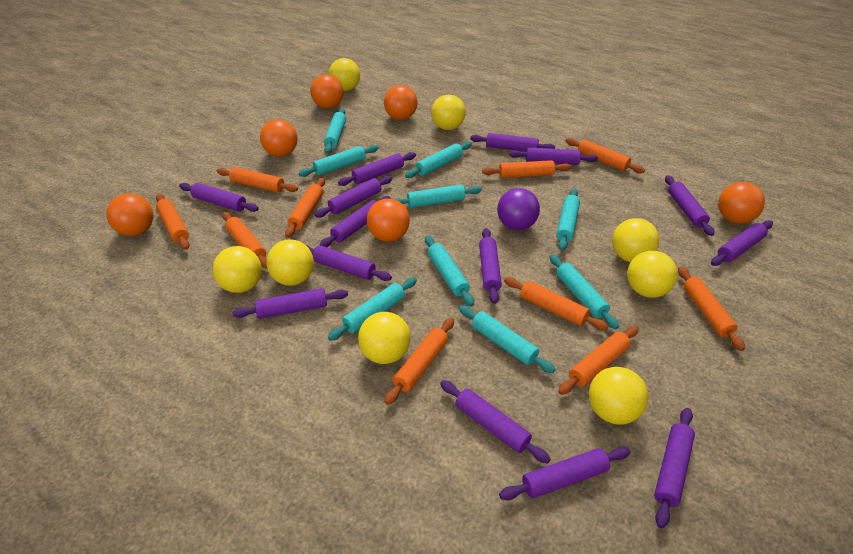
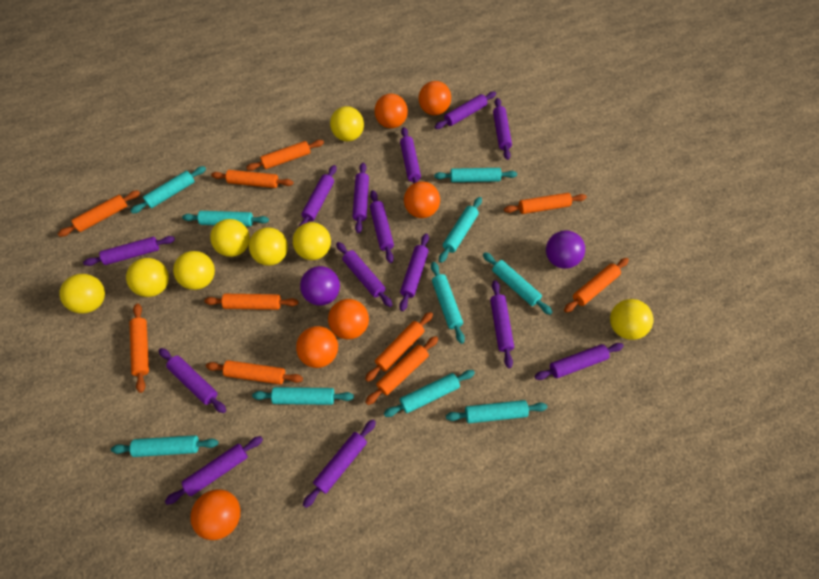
purple ball: 1 -> 2
turquoise rolling pin: 9 -> 10

